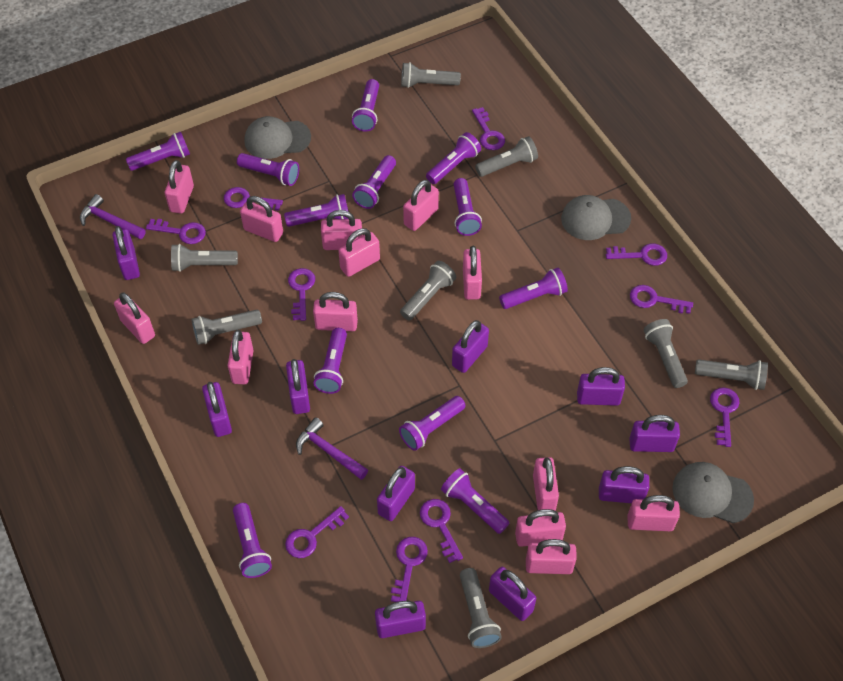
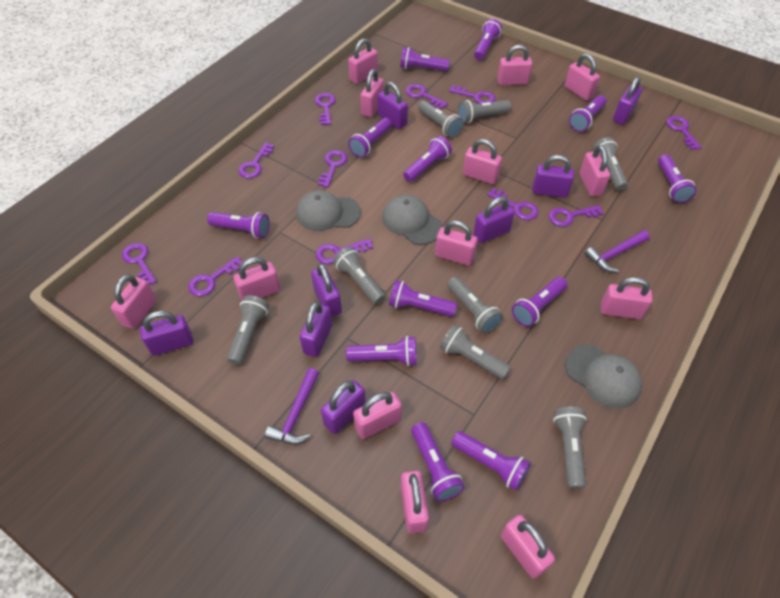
purple key: 10 -> 11
purple padlock: 10 -> 8

